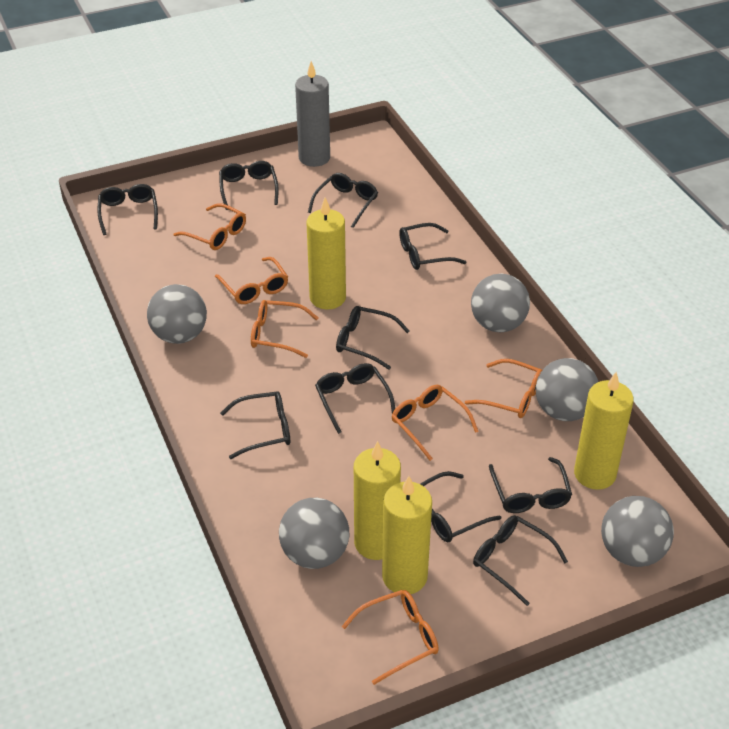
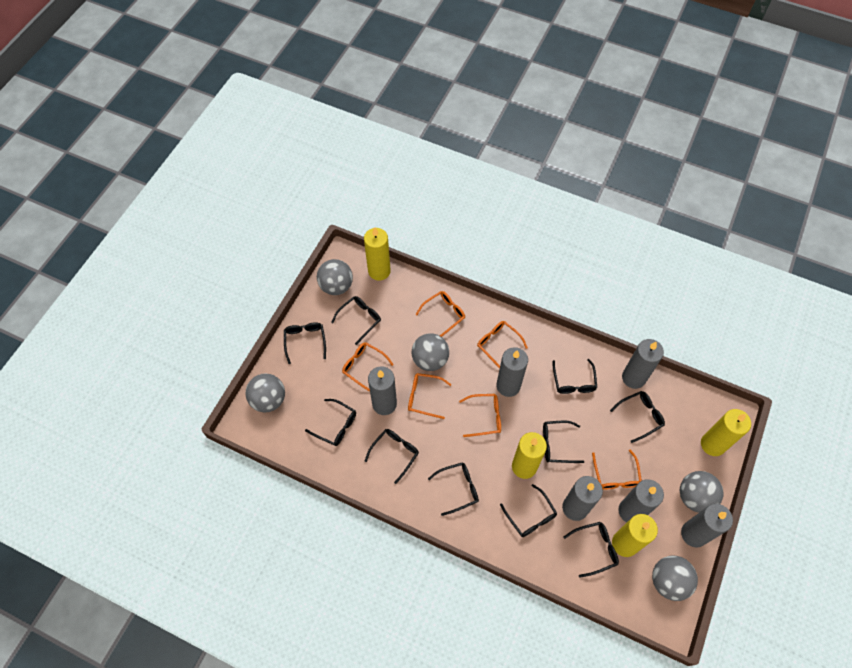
grey candle: 1 -> 6

